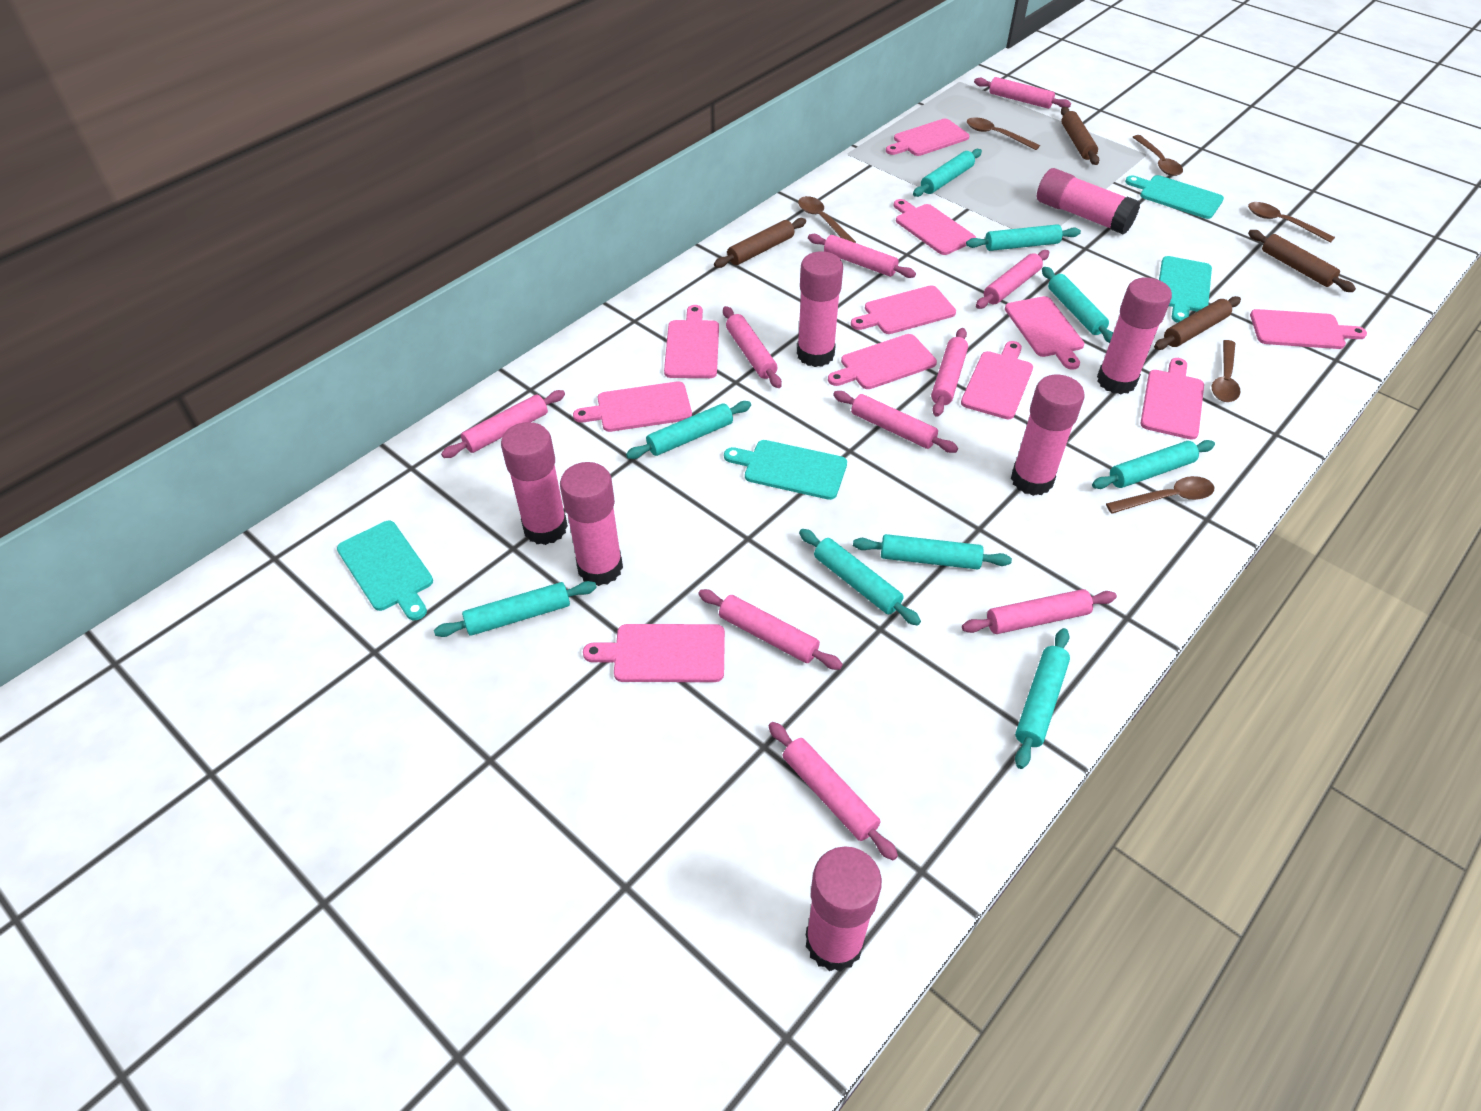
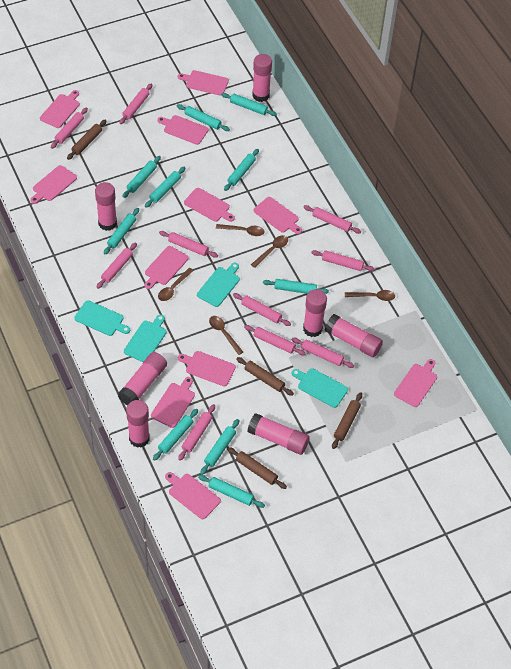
brown spoon: 6 -> 5
turquoise rolling pin: 9 -> 10

